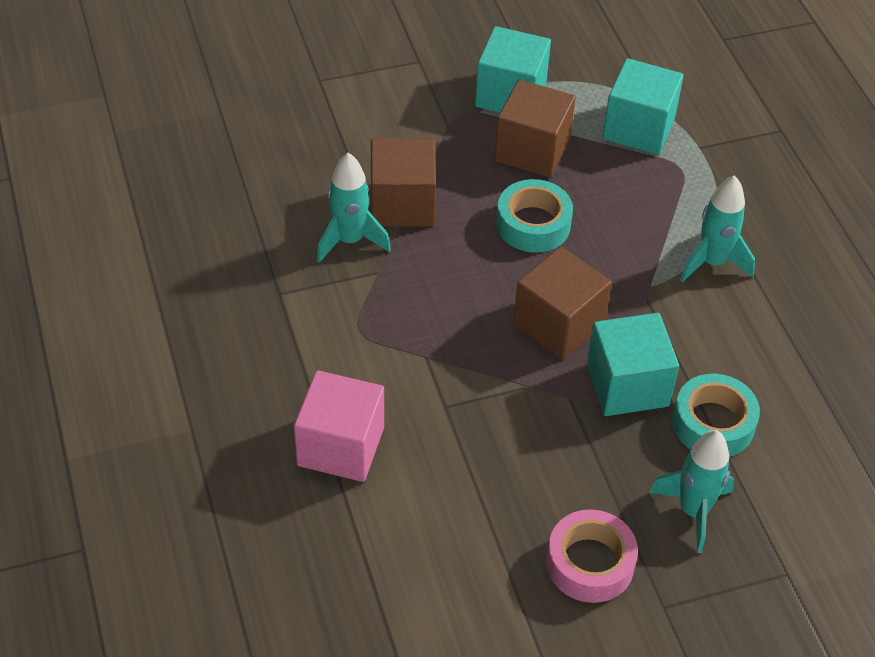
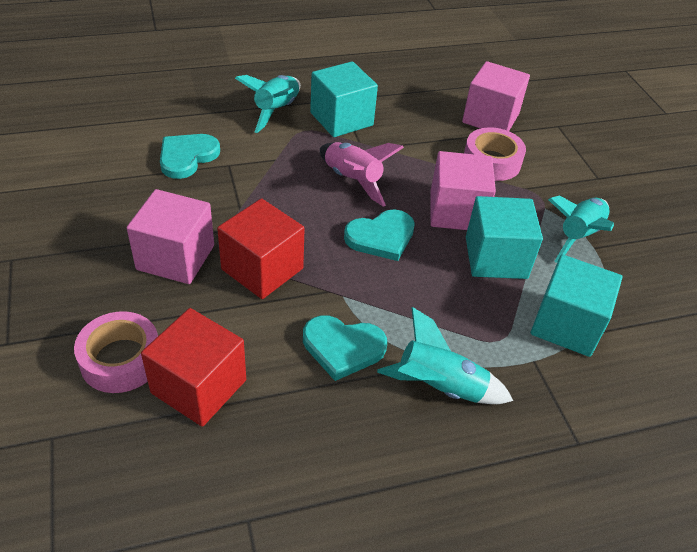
brown cube: 3 -> 0
pink cube: 1 -> 3
pink rocket: 0 -> 1
pink tape: 1 -> 2
red cube: 0 -> 2
turquoise heart: 0 -> 3
turquoise tape: 2 -> 0

